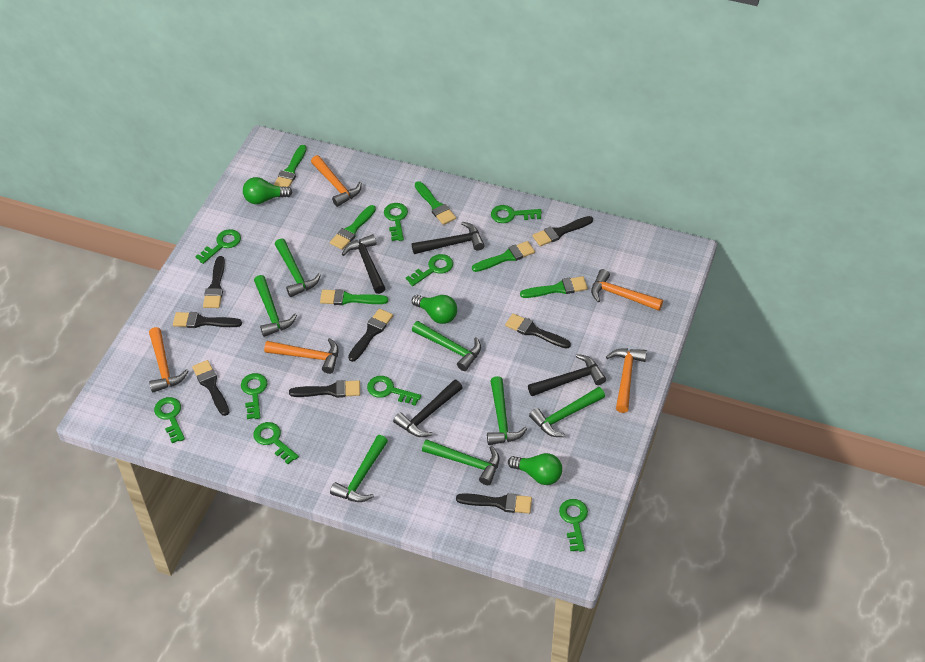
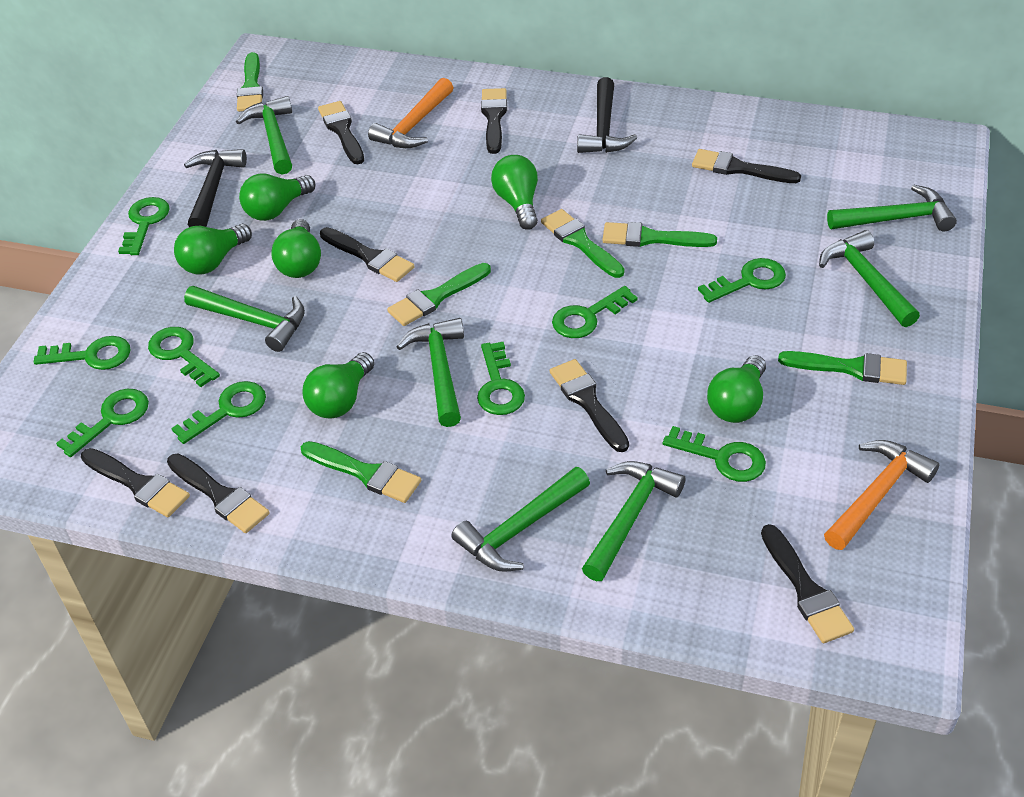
black hammer: 4 -> 2
green light bulb: 3 -> 6
orange hammer: 5 -> 2

